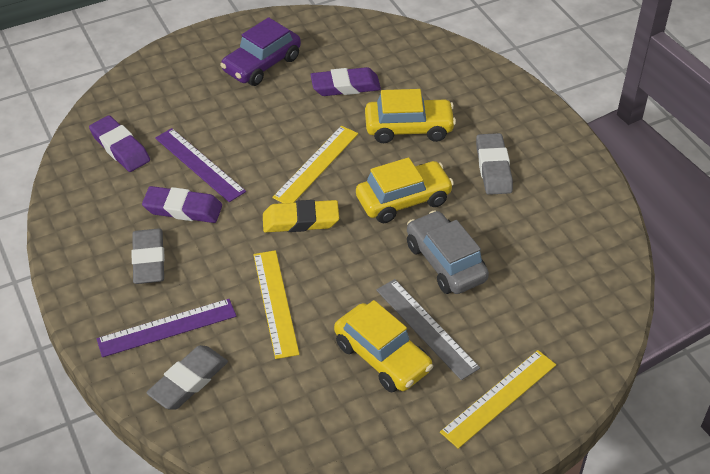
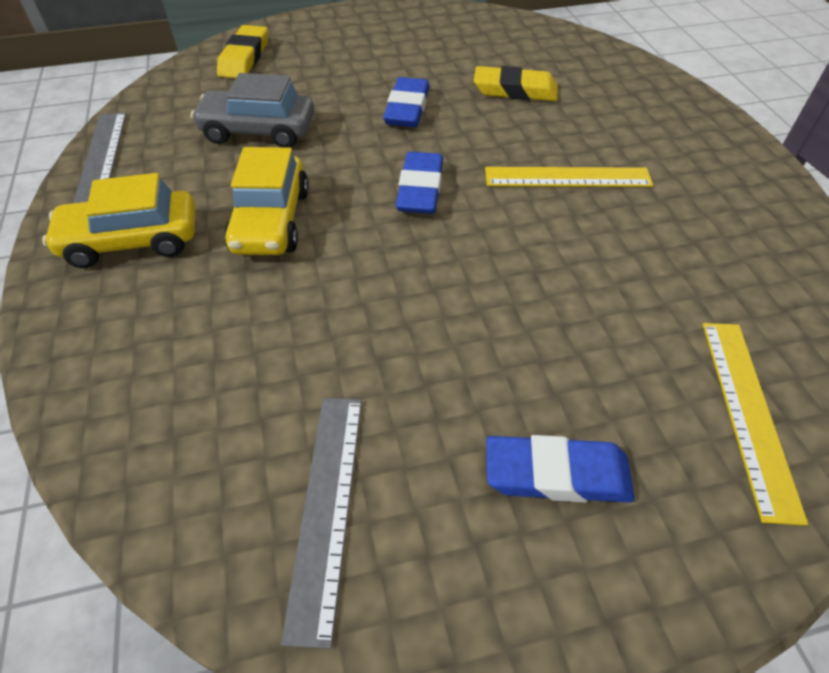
blue eraser: 0 -> 3
grey eraser: 3 -> 0
grey ruler: 1 -> 2
purple car: 1 -> 0
purple eraser: 3 -> 0
purple ruler: 2 -> 0
yellow car: 3 -> 2
yellow eraser: 1 -> 2
yellow ruler: 3 -> 2

